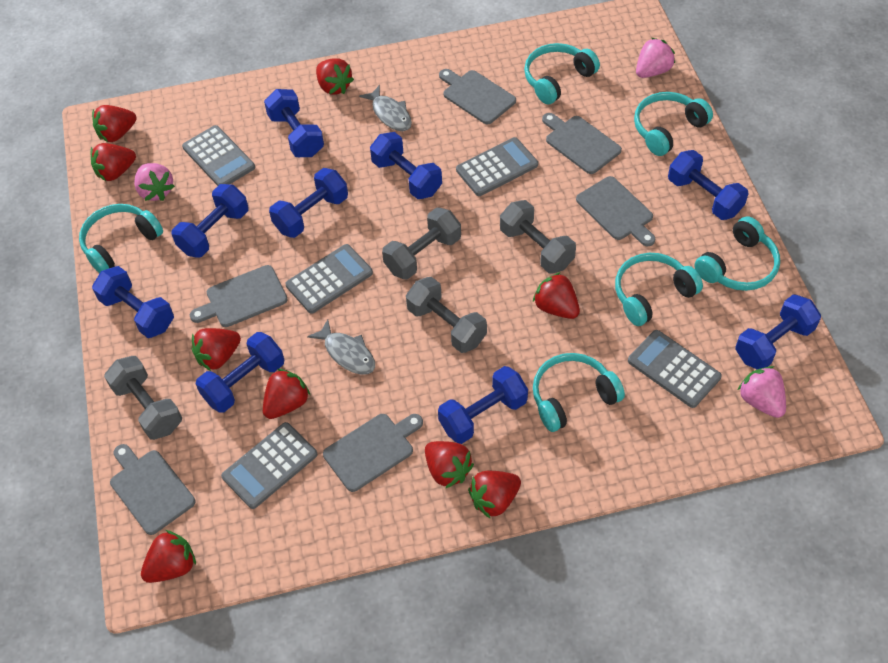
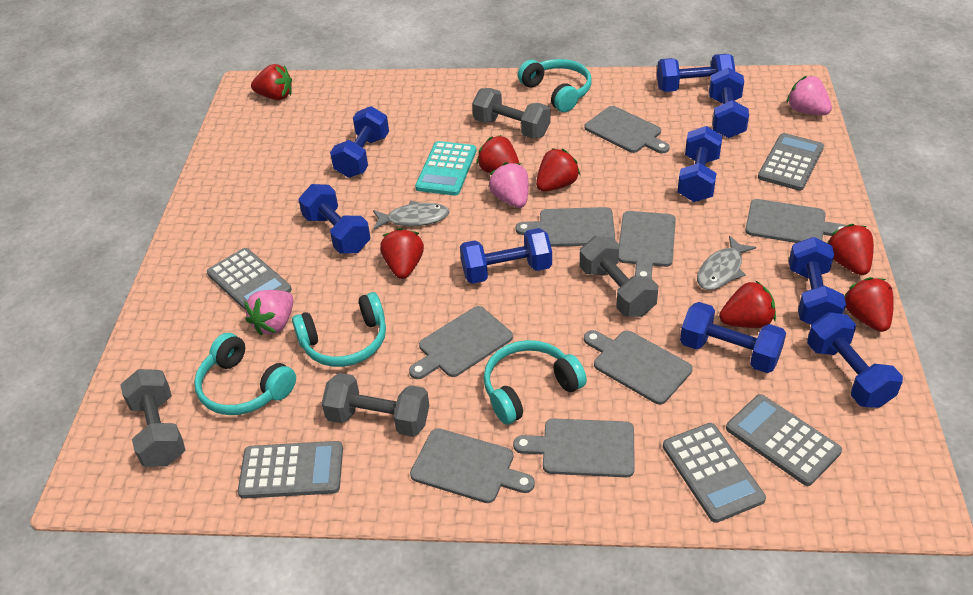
grey cutting board: 6 -> 8
red strawberry: 9 -> 7
turquoise calculator: 0 -> 1
turquoise headphones: 6 -> 4

